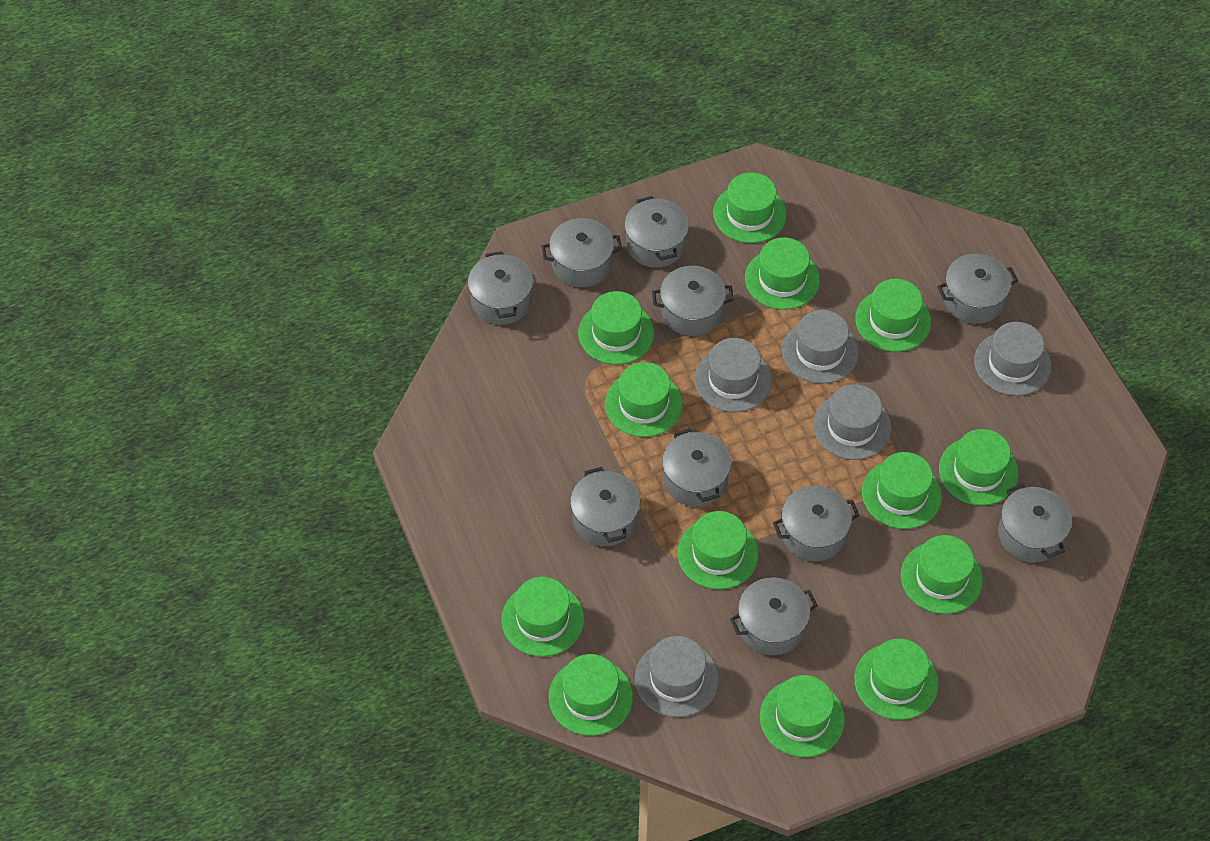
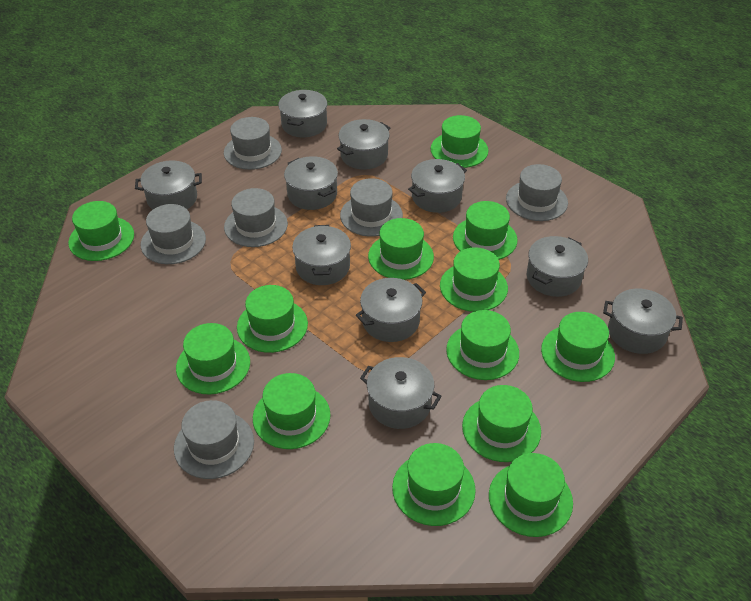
grey hat: 5 -> 6

